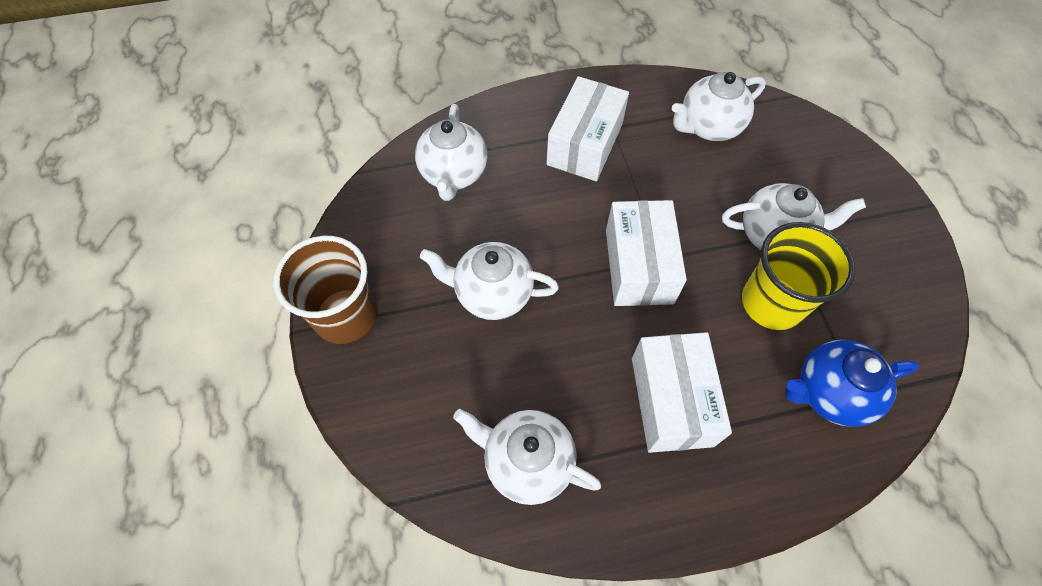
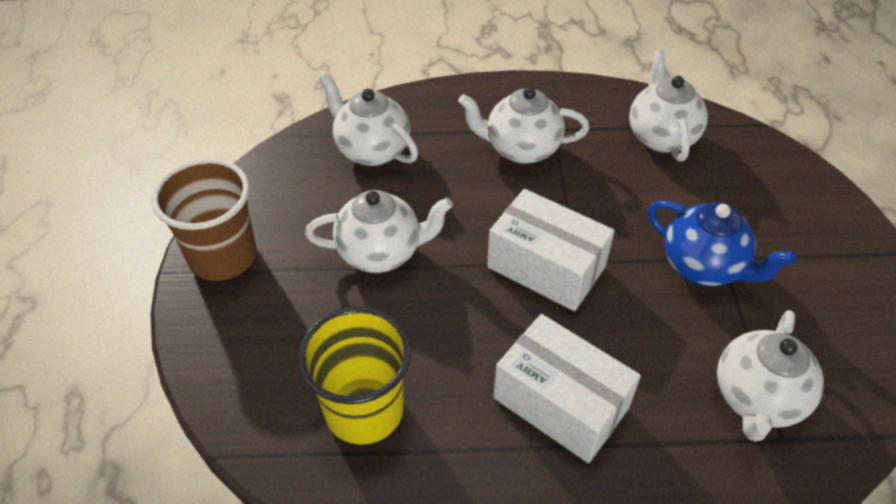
white box: 3 -> 2

